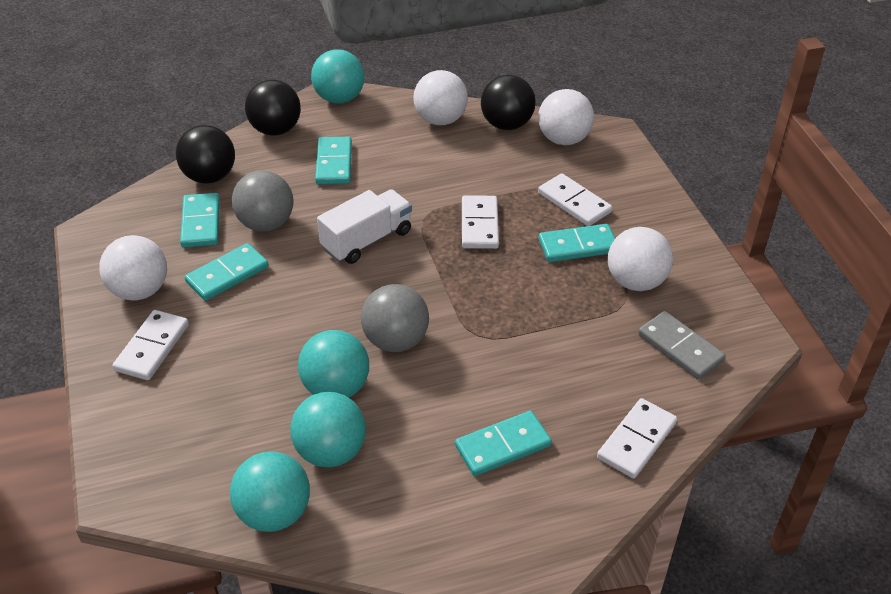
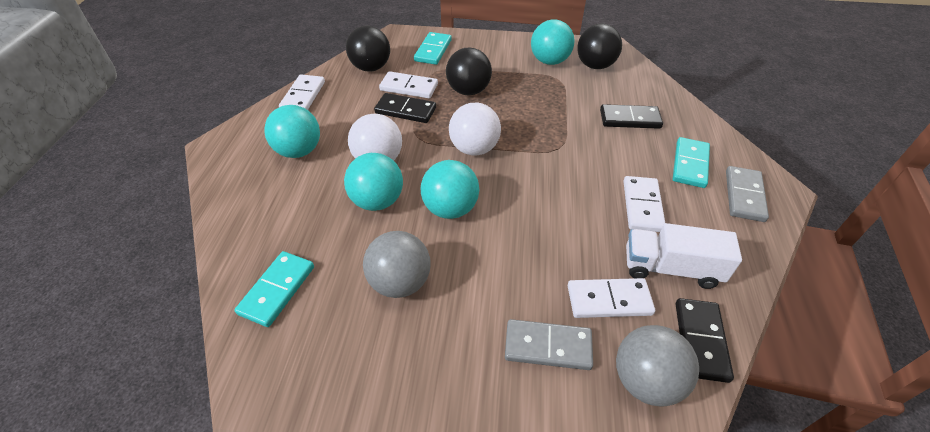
black domino: 0 -> 3
grey domino: 1 -> 2
turquoise domino: 5 -> 3
white ball: 4 -> 2

